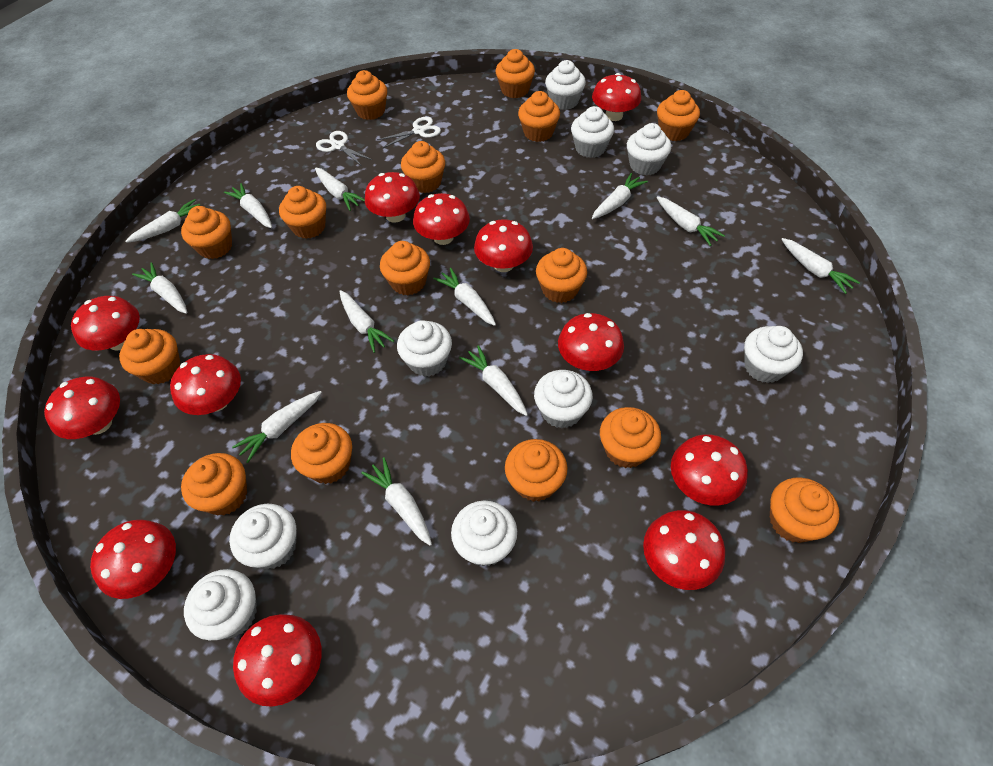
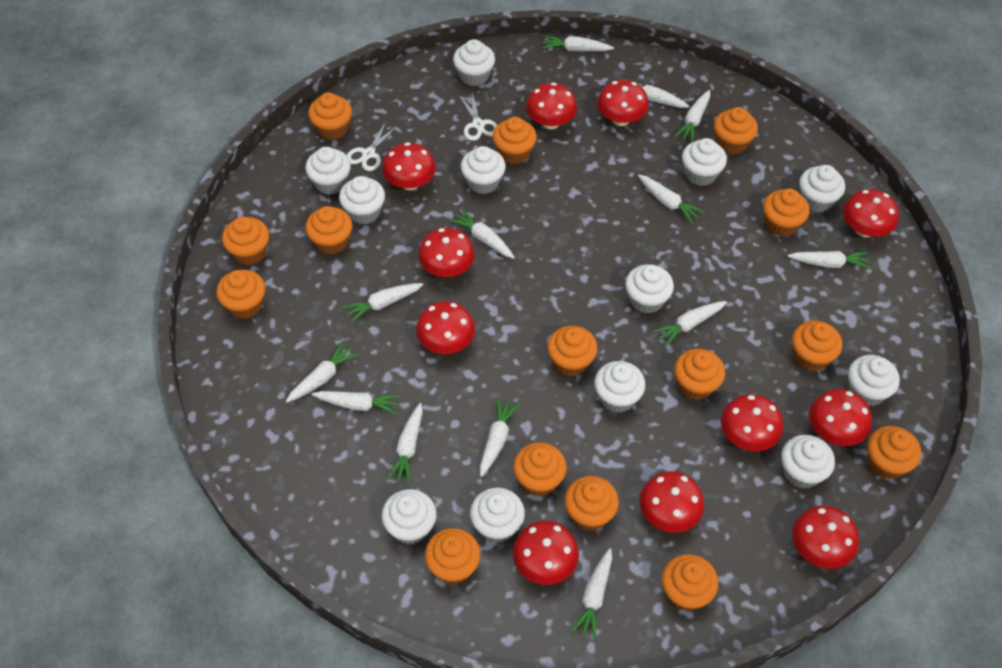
red mushroom: 12 -> 11
white carrot: 12 -> 13
white cupcake: 9 -> 12

